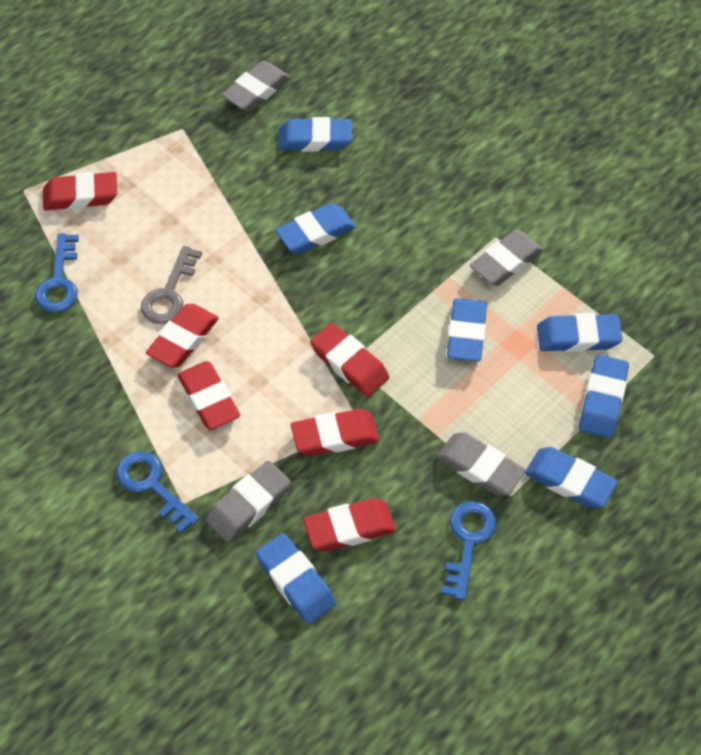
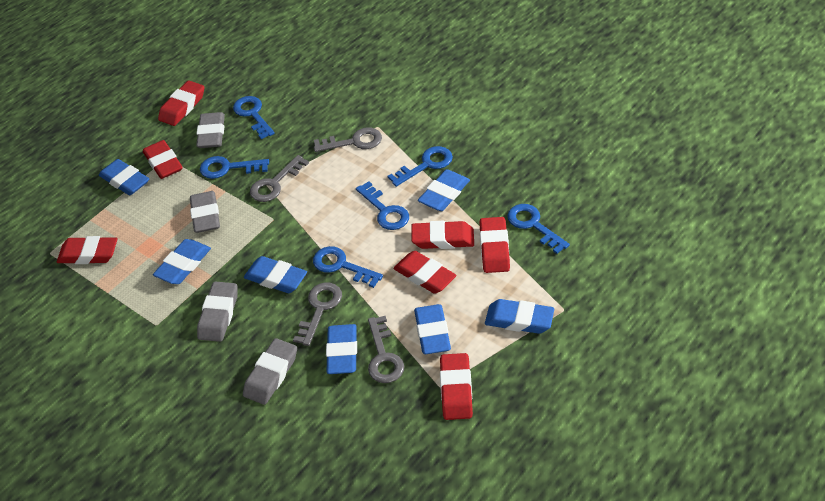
blue key: 3 -> 6
grey key: 1 -> 4
red eraser: 6 -> 7

